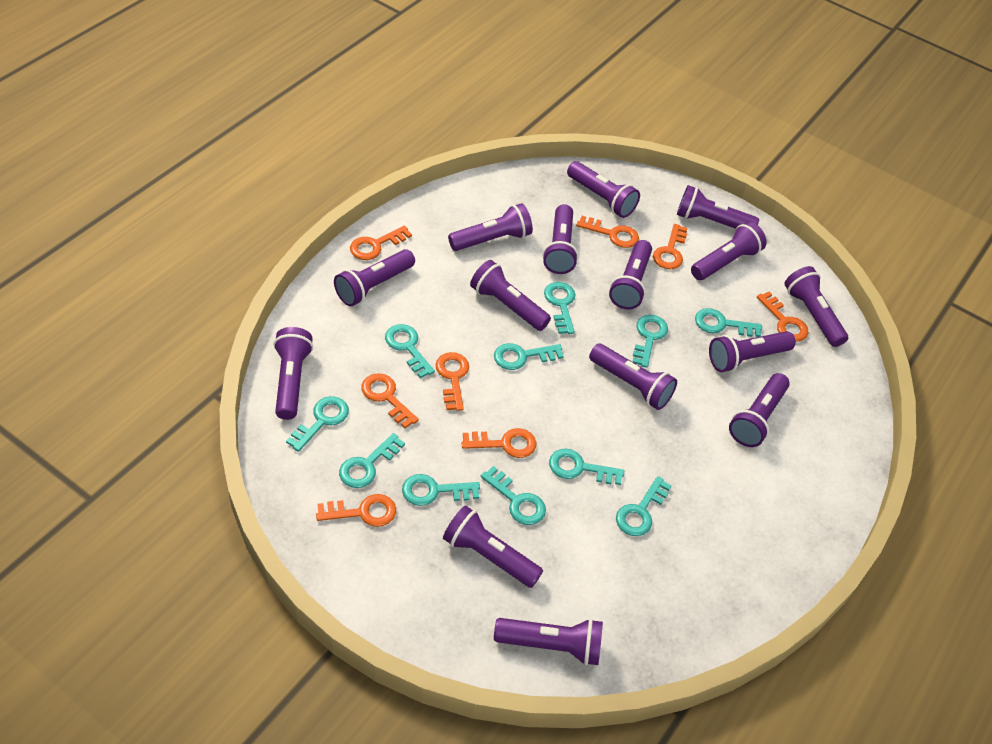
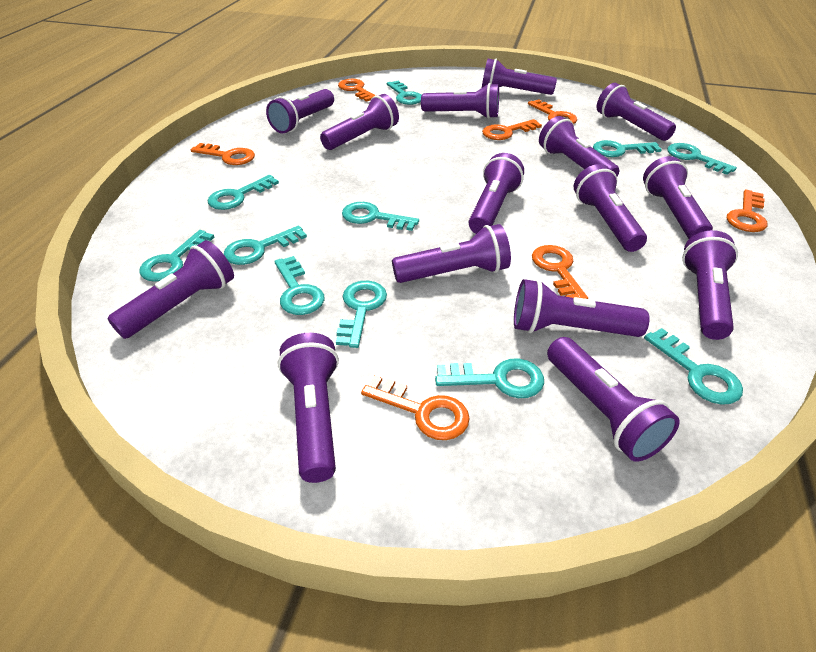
orange key: 8 -> 7

